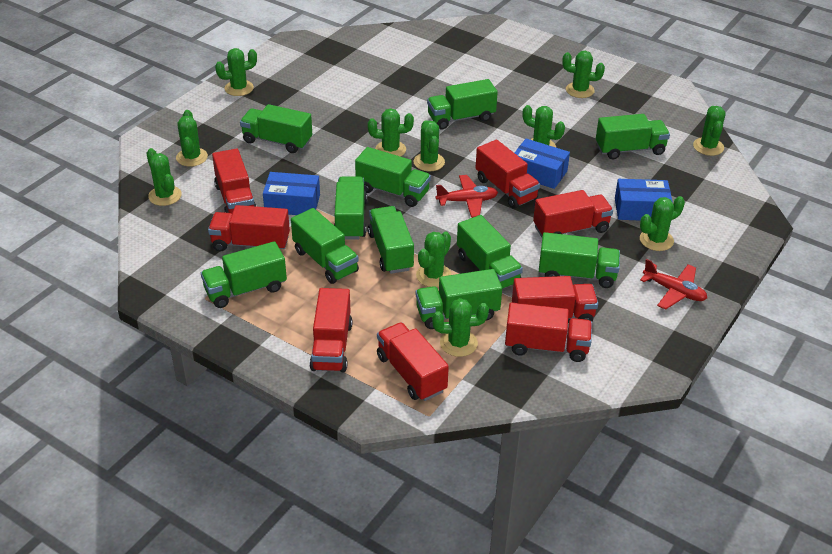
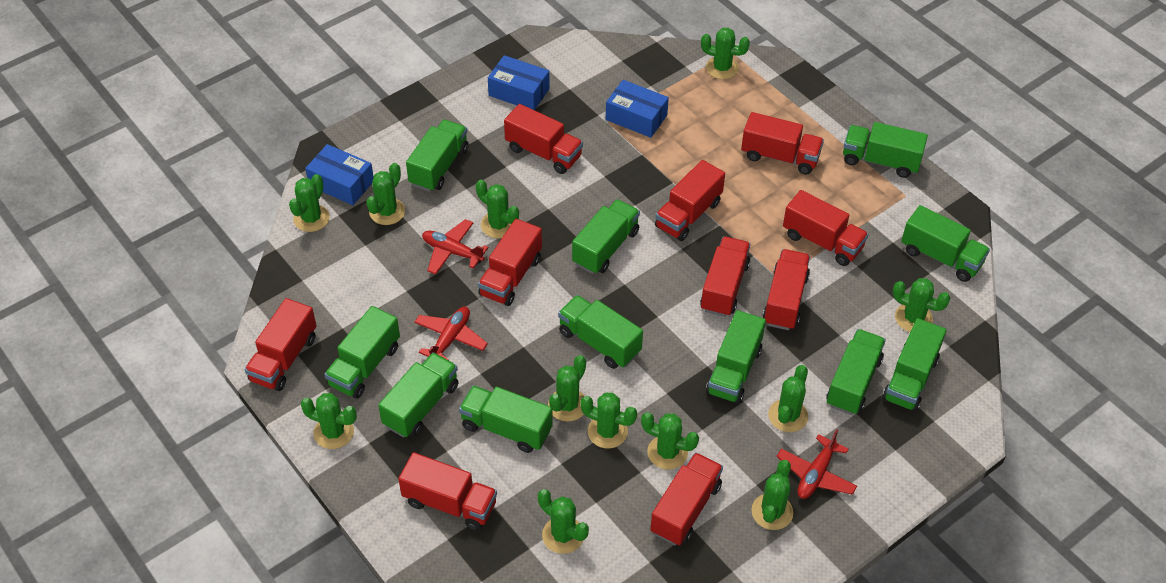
green cactus: 11 -> 12
red plane: 2 -> 3
red truck: 8 -> 10

